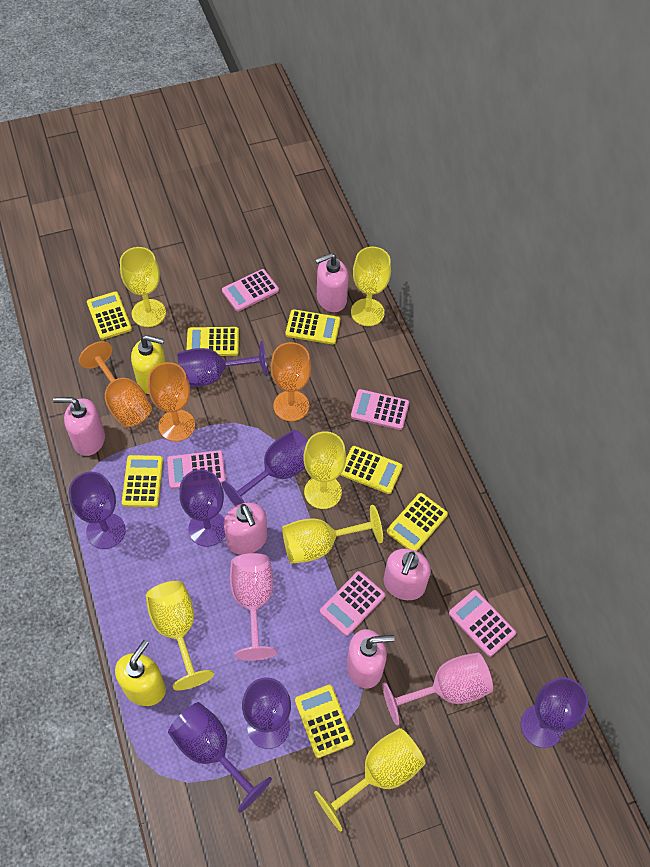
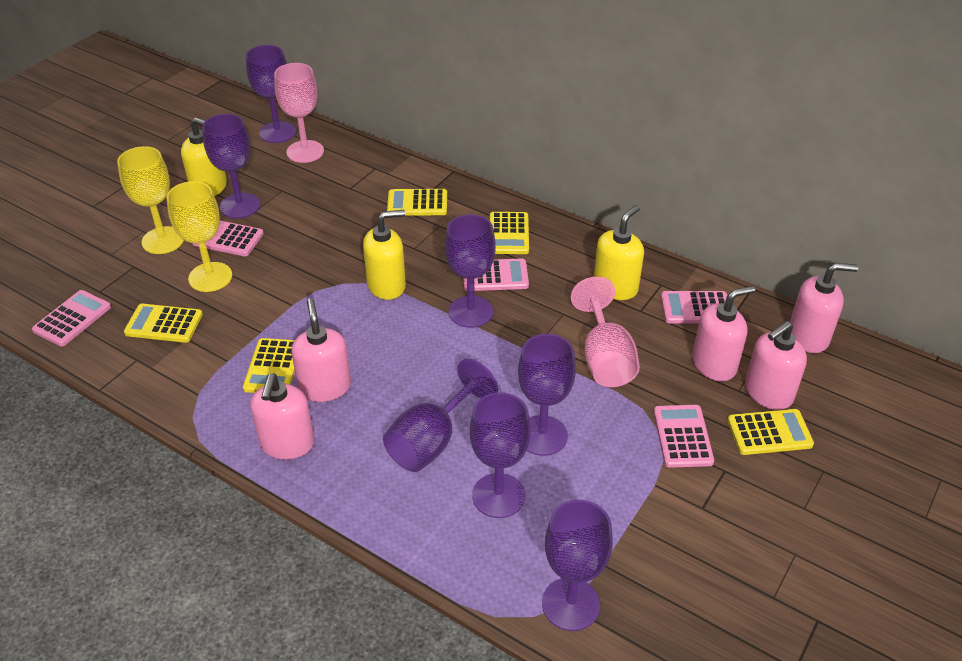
orange goblet: 3 -> 0
yellow calculator: 7 -> 5
yellow goblet: 6 -> 2
yellow soap dispenser: 2 -> 3

